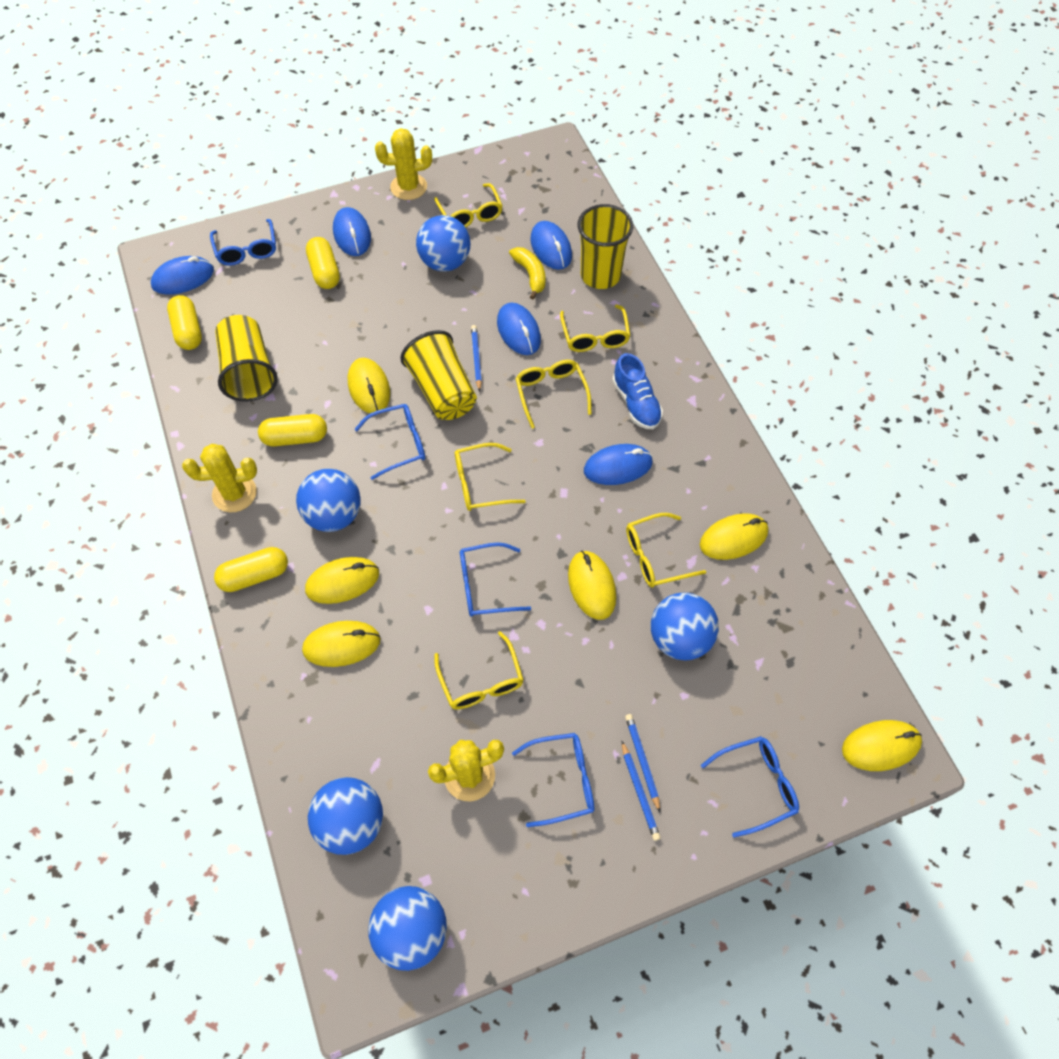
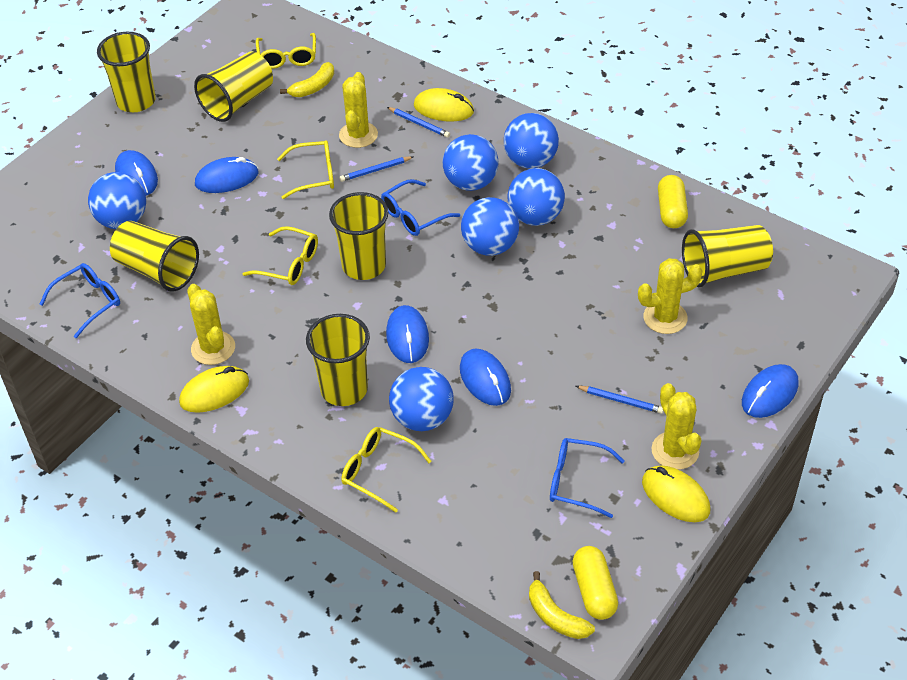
blue ball: 5 -> 6
blue glasses: 5 -> 3
blue shoe: 1 -> 0
yellow banana: 1 -> 2
yellow cactus: 3 -> 4
yellow capsule: 4 -> 2
yellow cup: 3 -> 6
yellow glasses: 6 -> 4
yellow mouse: 6 -> 3

